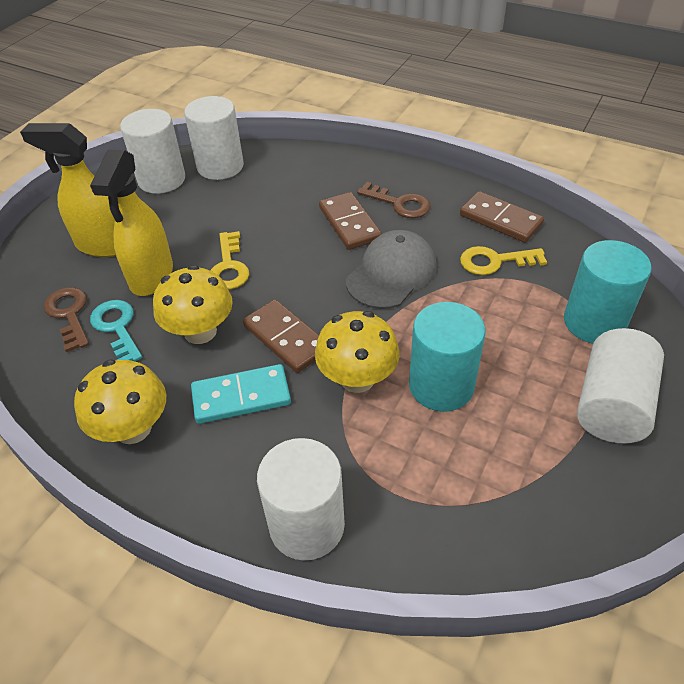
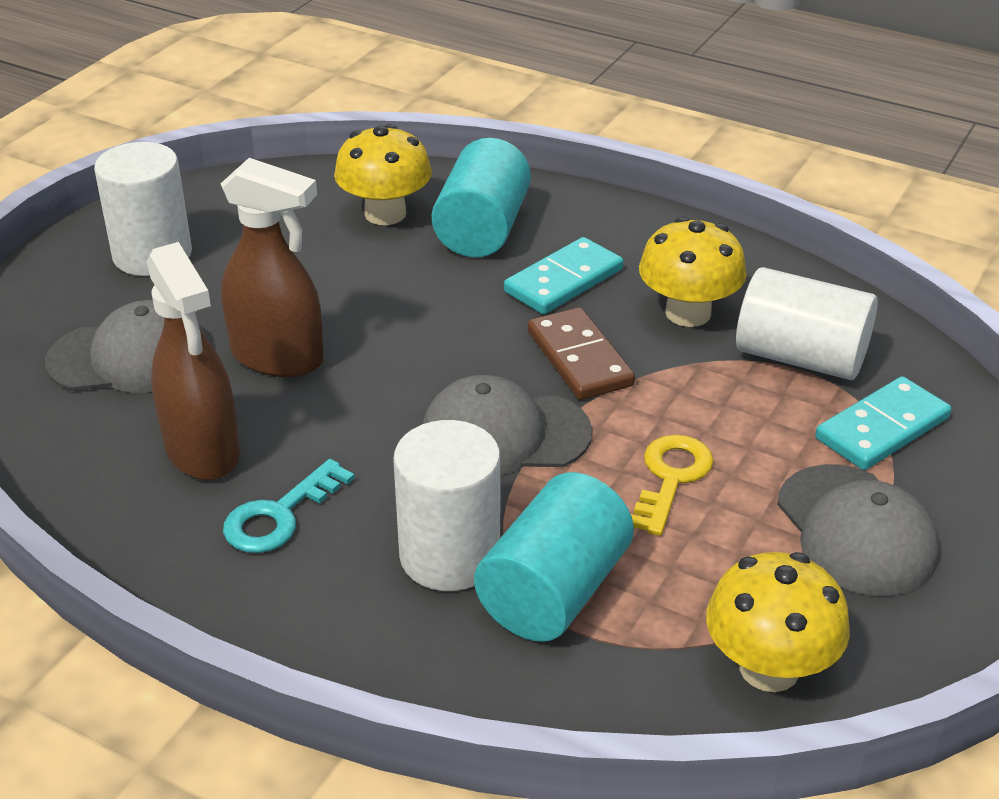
brown domino: 3 -> 1
brown key: 2 -> 0
brown spray bottle: 0 -> 2
grey cap: 1 -> 3
turquoise domino: 1 -> 2
white cylinder: 4 -> 3
yellow key: 2 -> 1
yellow spray bottle: 2 -> 0

